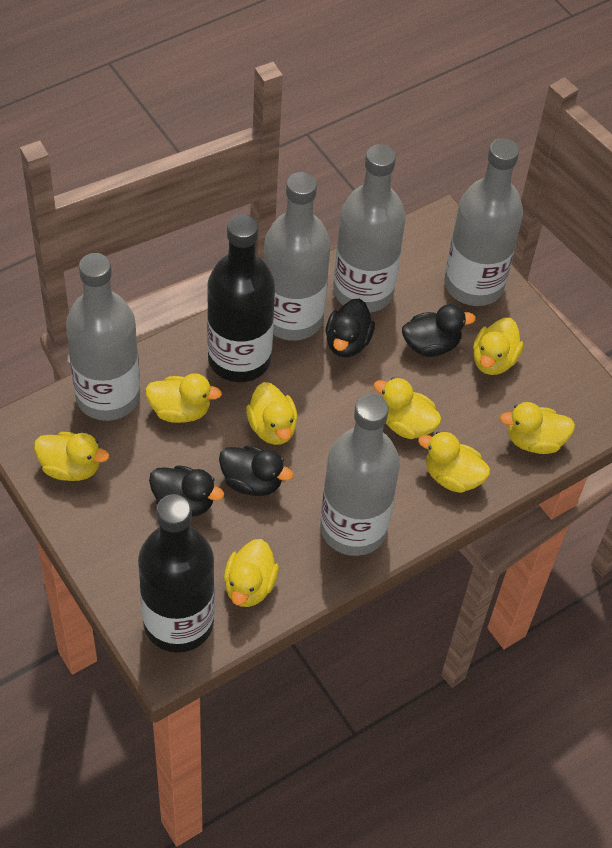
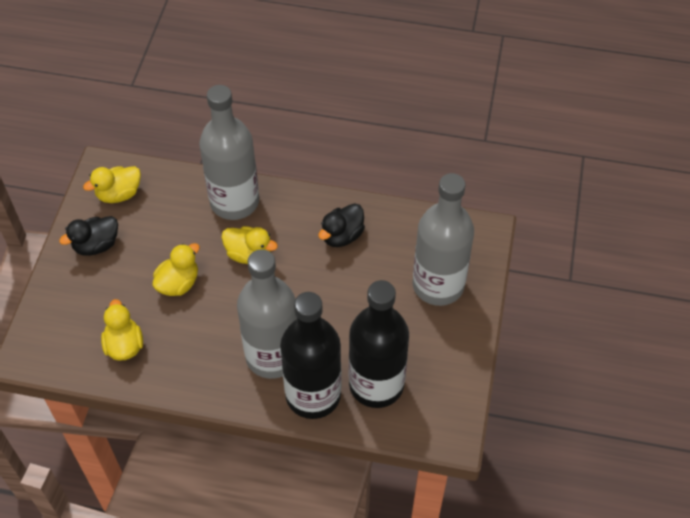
black duck: 4 -> 2
grey bottle: 5 -> 3
yellow duck: 8 -> 4

